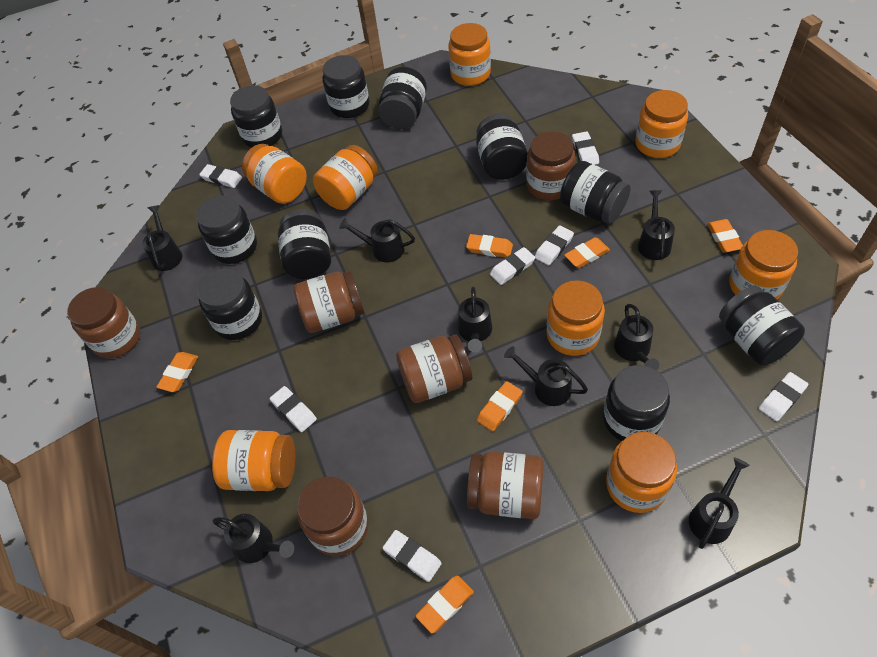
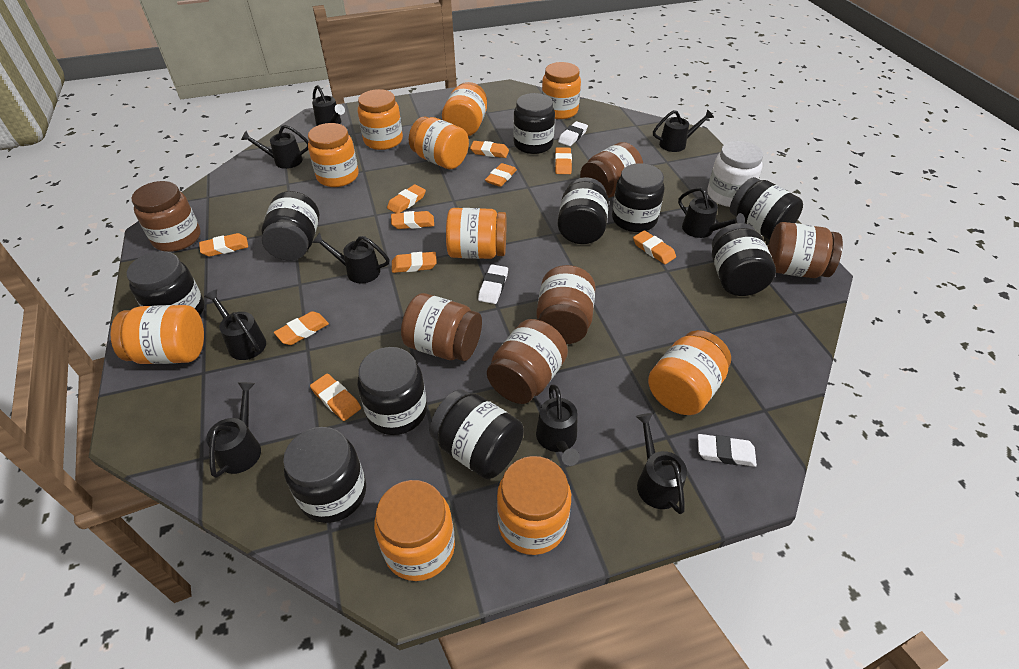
black watering can: 8 -> 9
orange eraser: 6 -> 10
orange jar: 8 -> 10
white eraser: 7 -> 3
white jar: 0 -> 1

